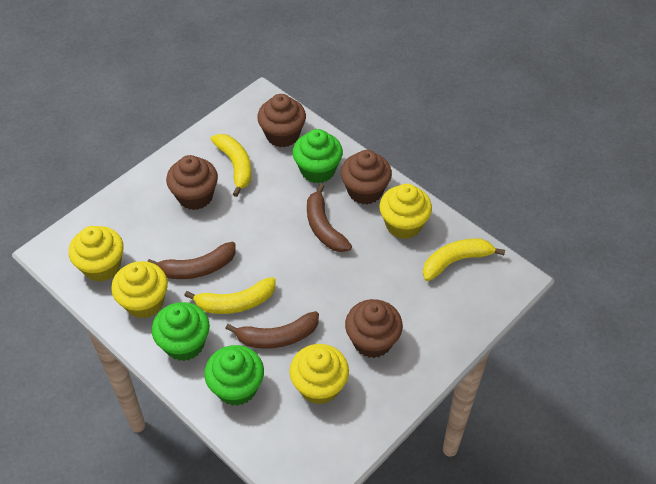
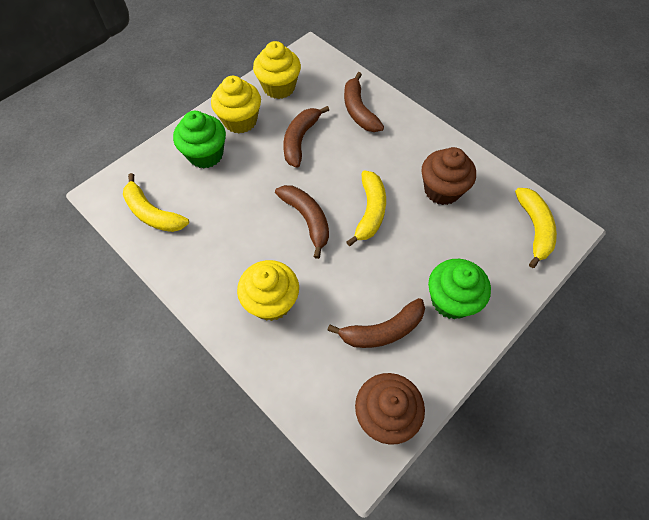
brown banana: 3 -> 4
brown cupcake: 4 -> 2
green cupcake: 3 -> 2
yellow cupcake: 4 -> 3

